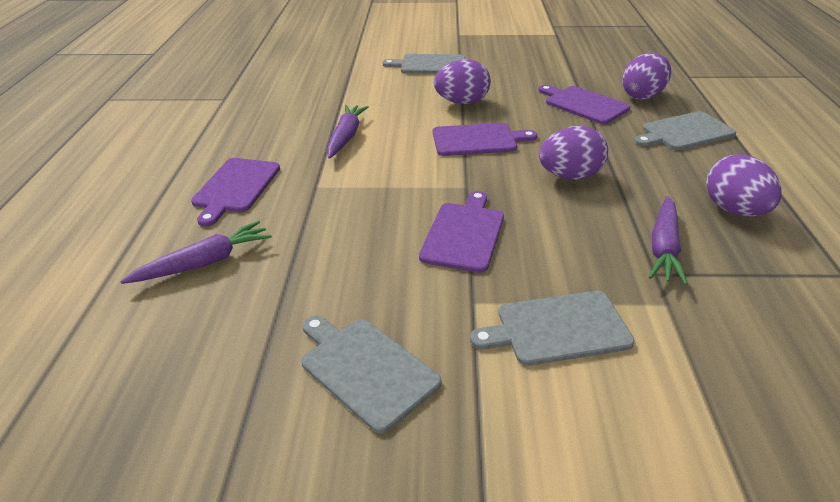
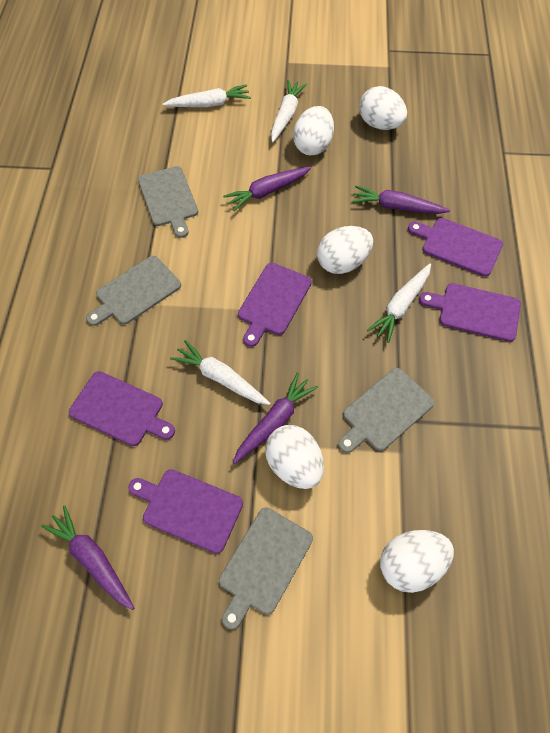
purple carrot: 3 -> 4
purple cutting board: 4 -> 5
purple egg: 4 -> 0
white carrot: 0 -> 4
white egg: 0 -> 5

